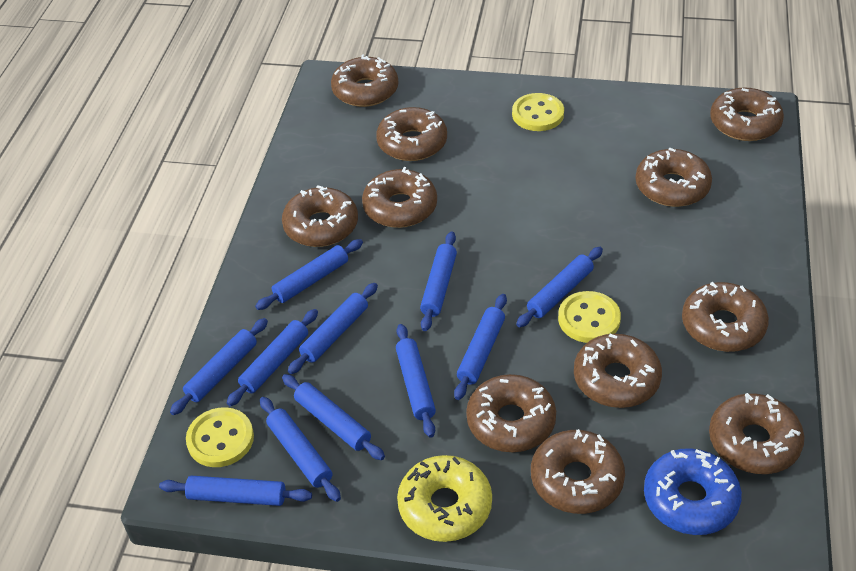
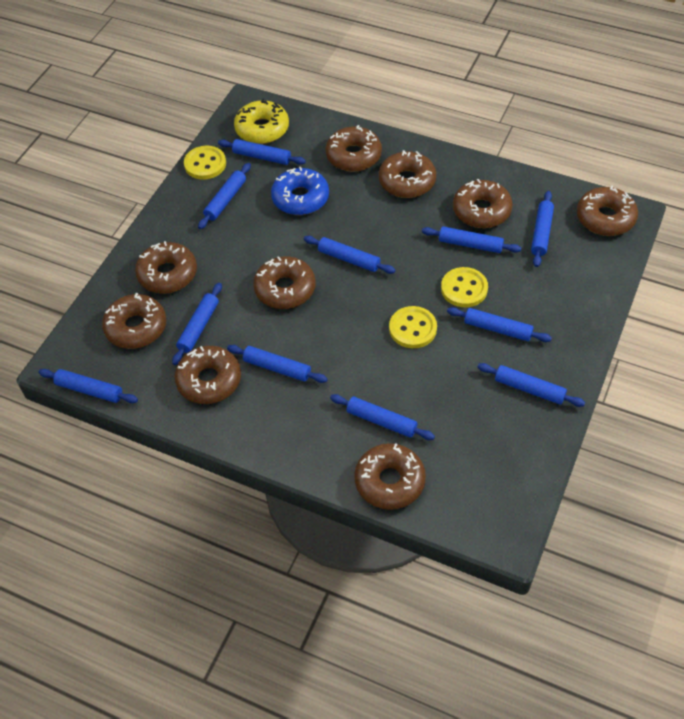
brown donut: 11 -> 9

